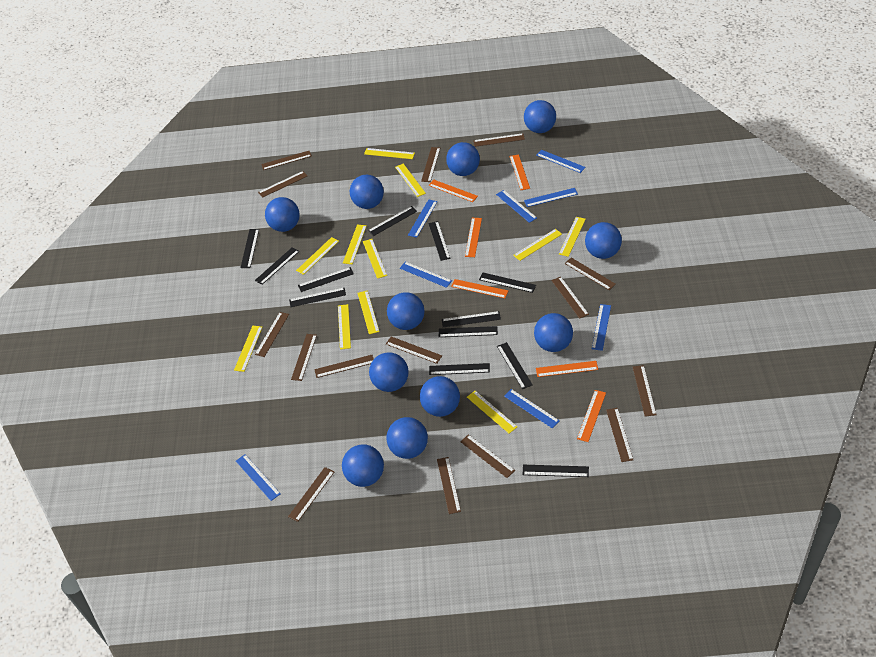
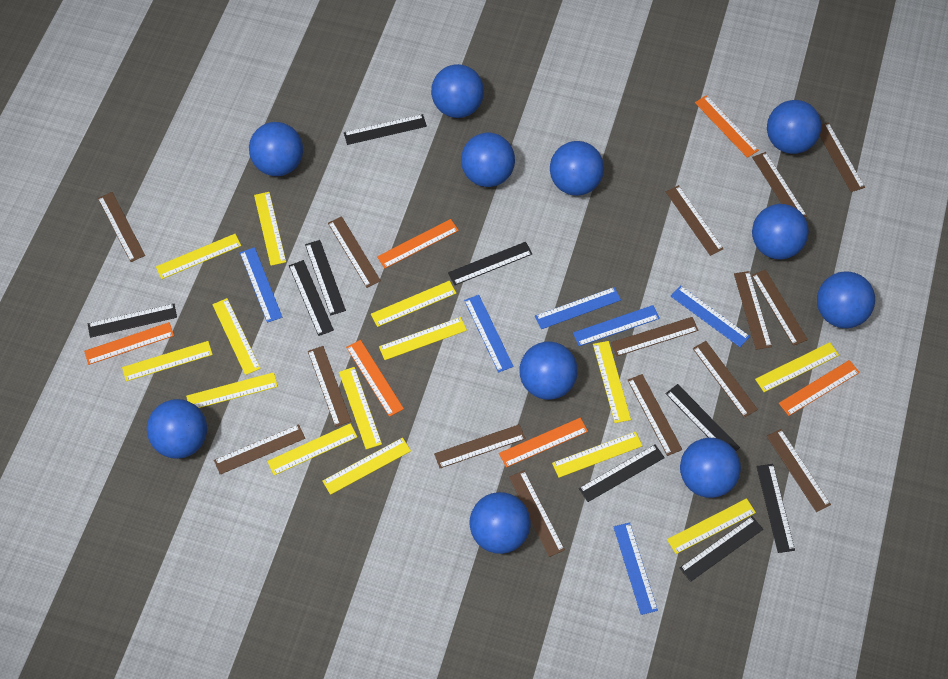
black ruler: 12 -> 9
blue ruler: 8 -> 6
yellow ruler: 11 -> 14

